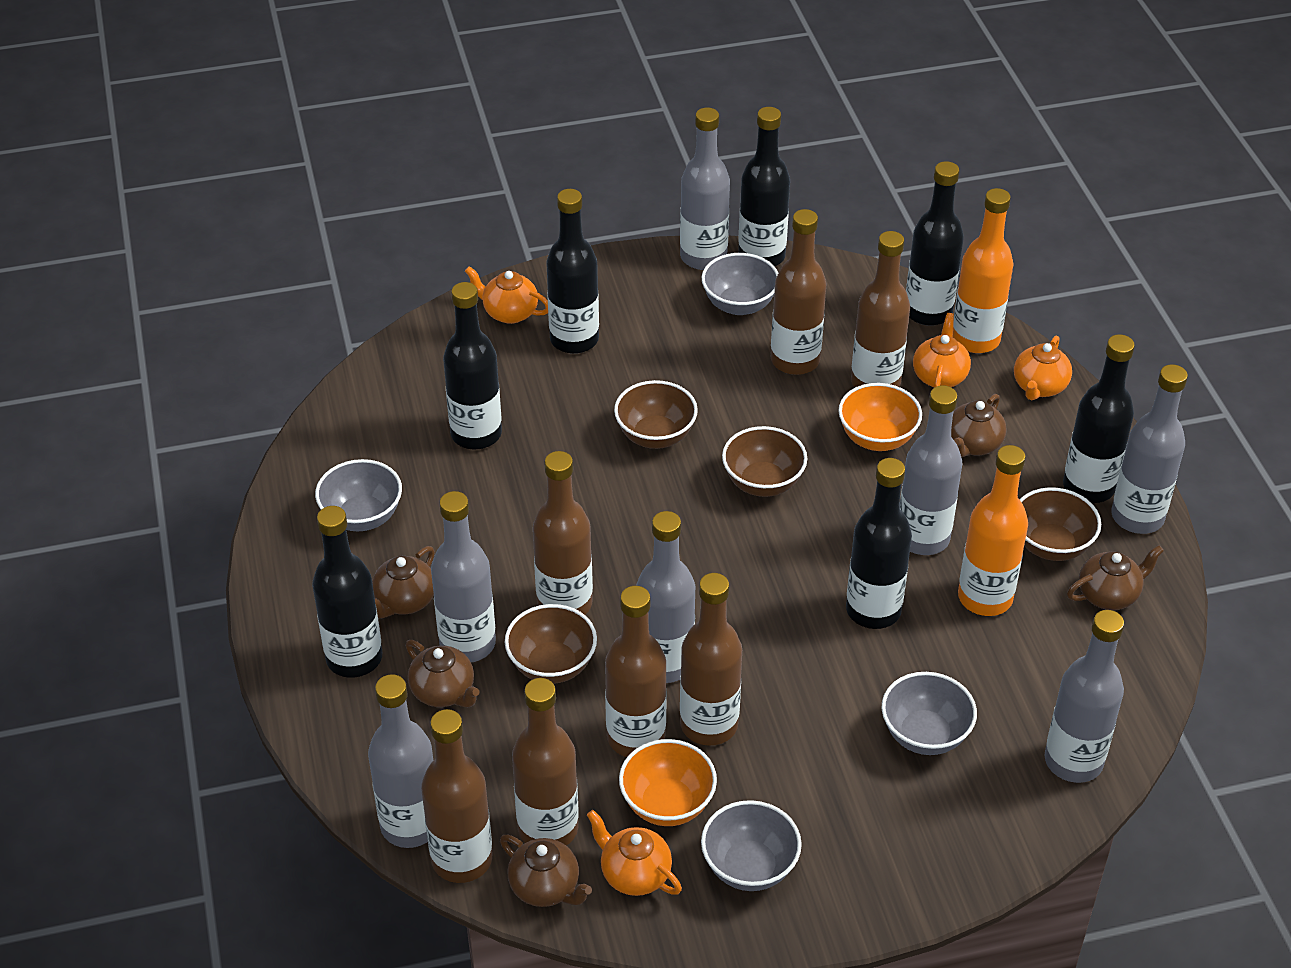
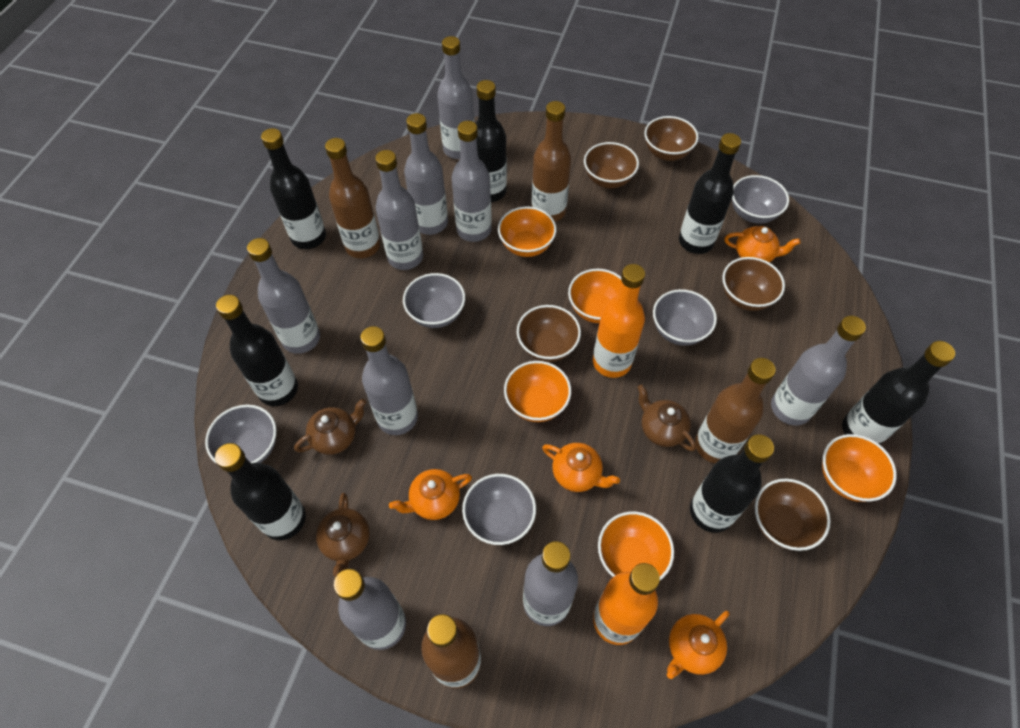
brown bottle: 7 -> 4
brown bowl: 4 -> 5
brown teapot: 5 -> 3
grey bottle: 7 -> 9
grey bowl: 4 -> 5
orange bowl: 2 -> 5

